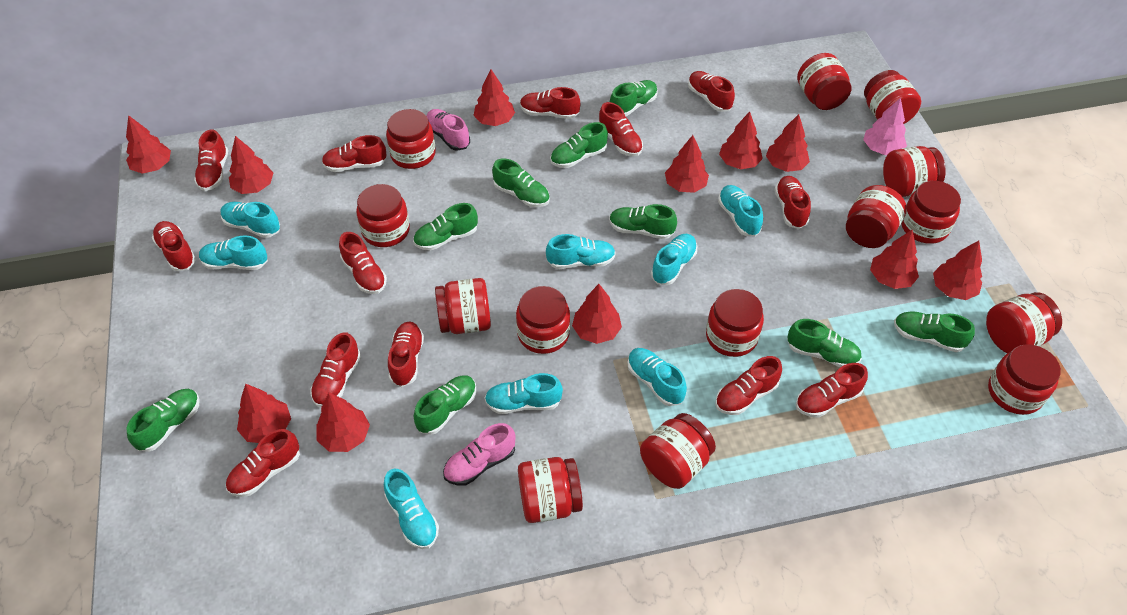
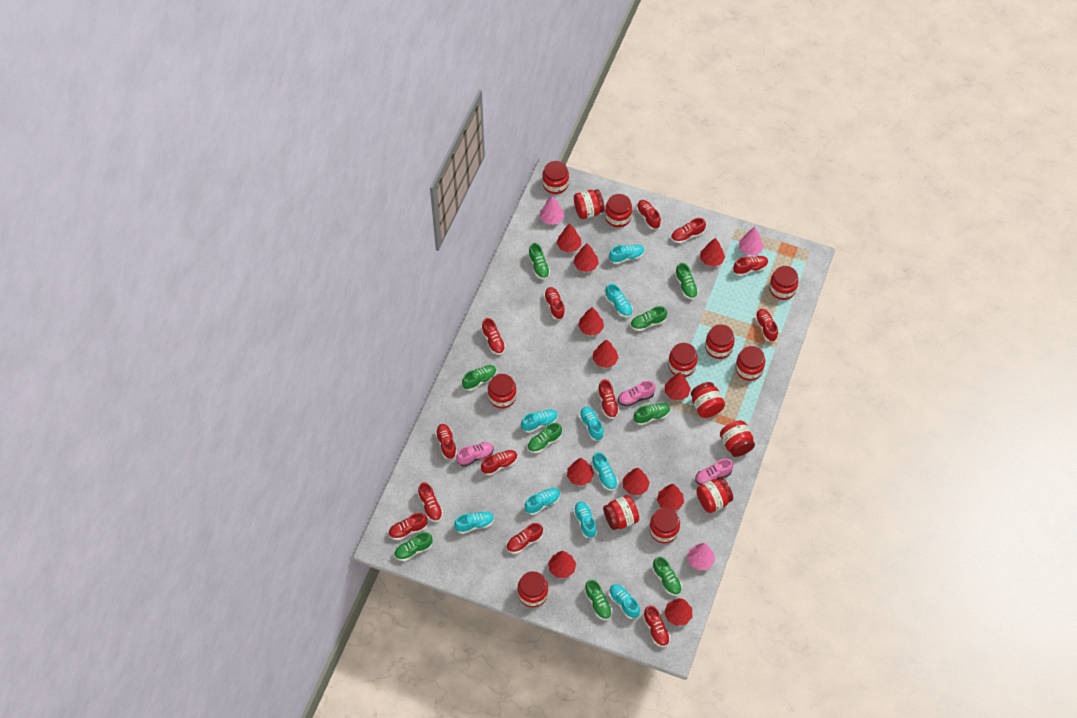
pink shoe: 2 -> 3
pink tree: 1 -> 3
turquoise shoe: 8 -> 9

